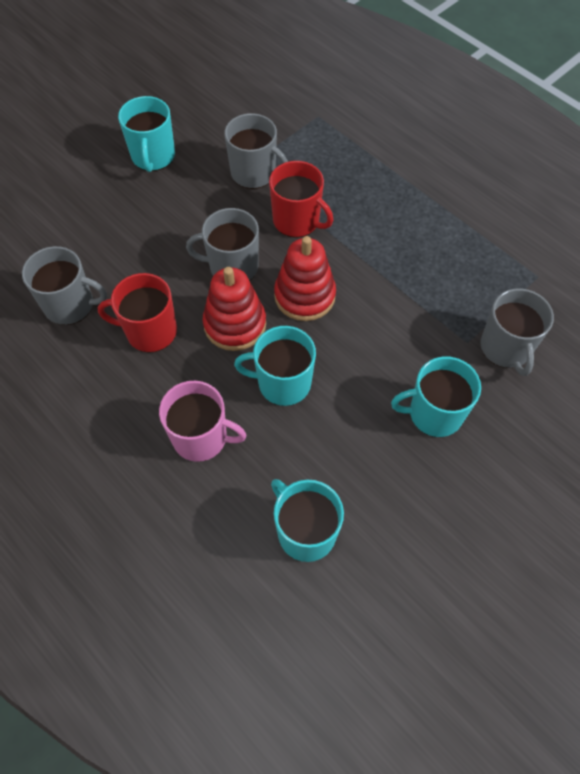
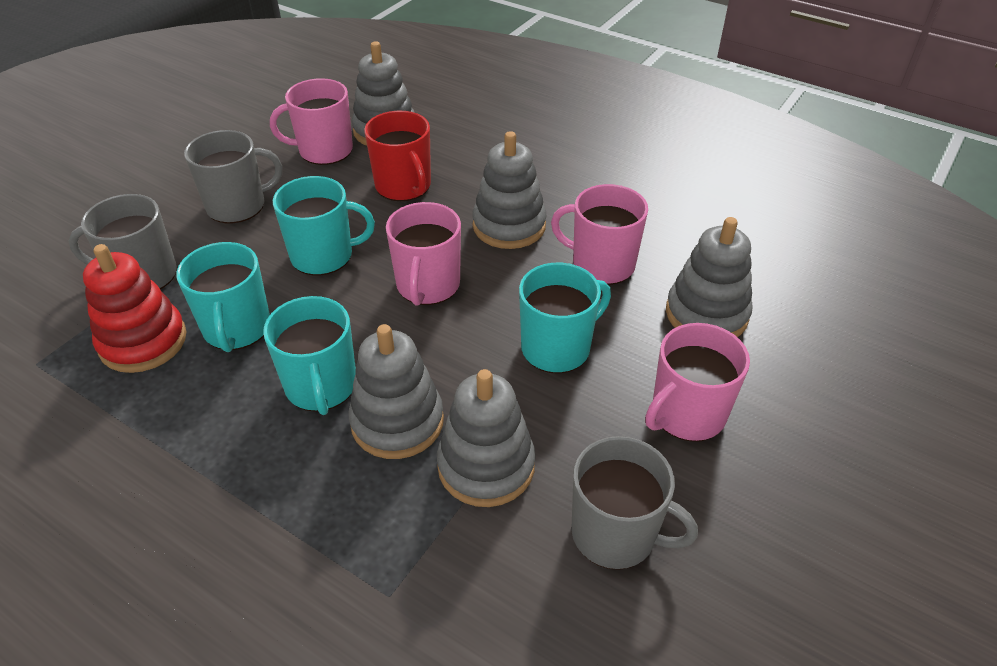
grey mug: 4 -> 3
grey stacking toy: 0 -> 5
pink mug: 1 -> 4
red mug: 2 -> 1
red stacking toy: 2 -> 1

